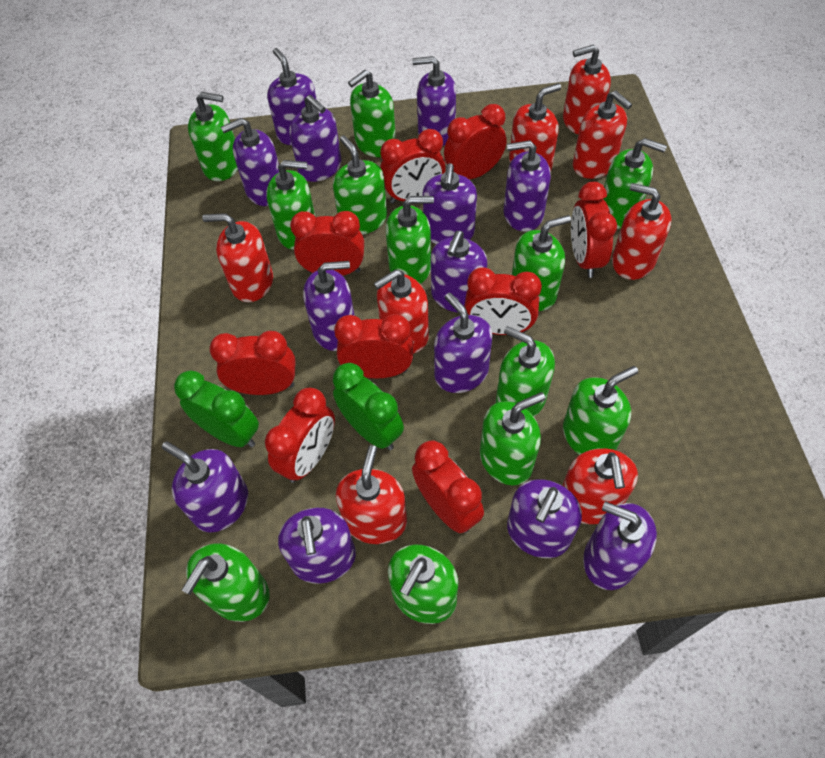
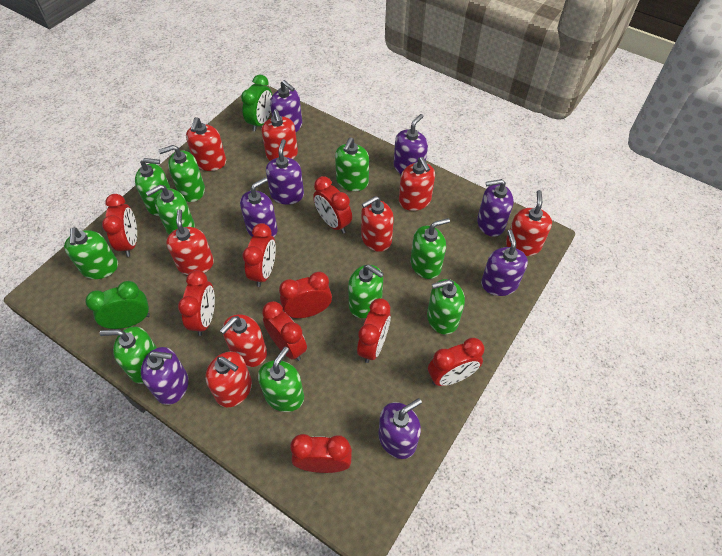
green soap dispenser: 12 -> 10
purple soap dispenser: 13 -> 8

